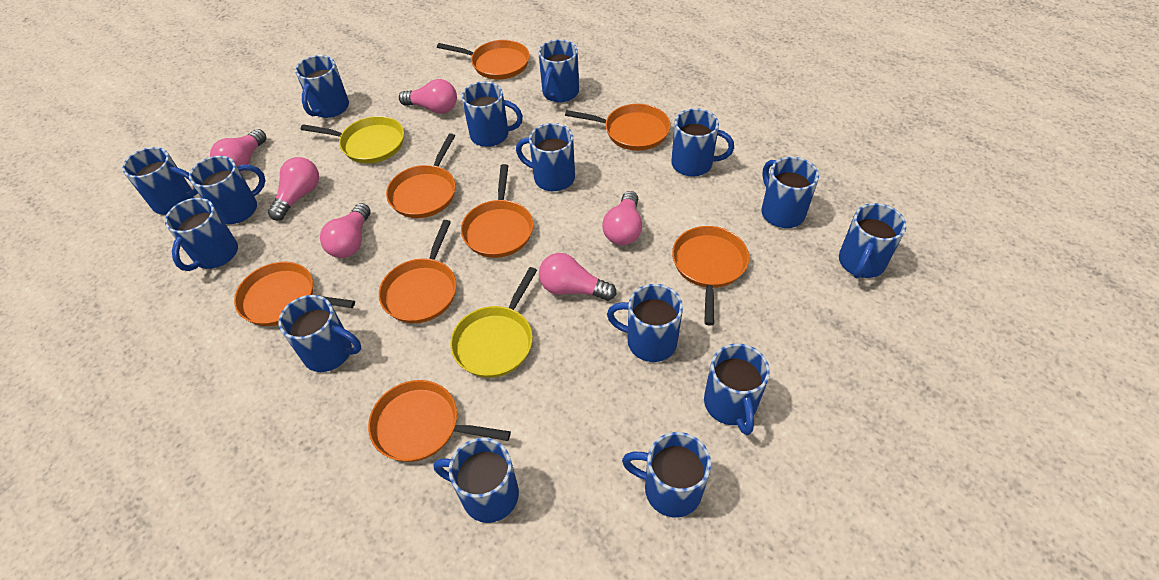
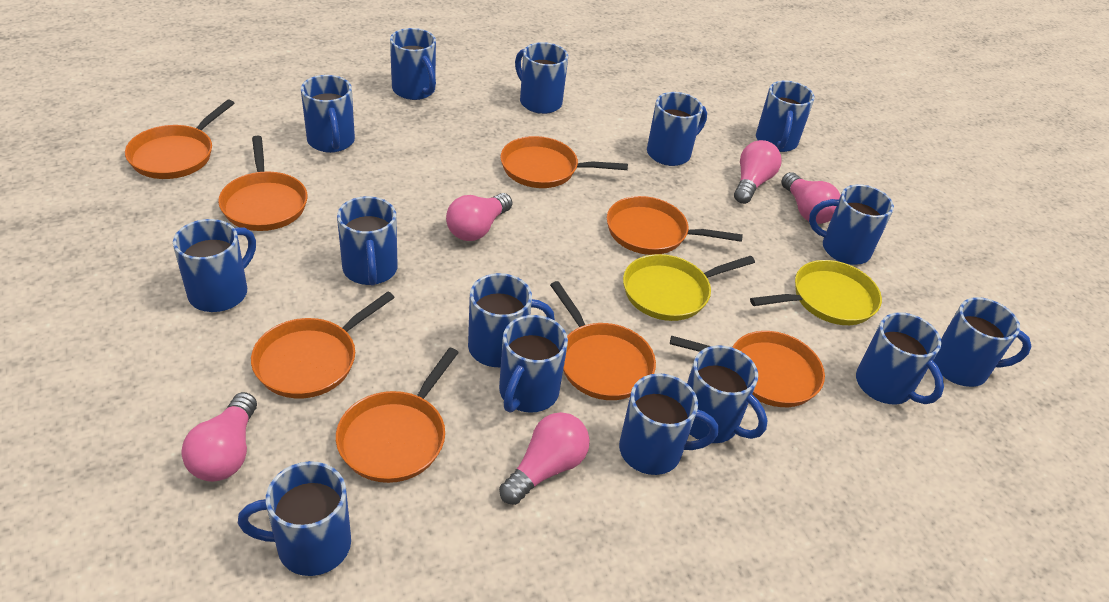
pink light bulb: 6 -> 5

